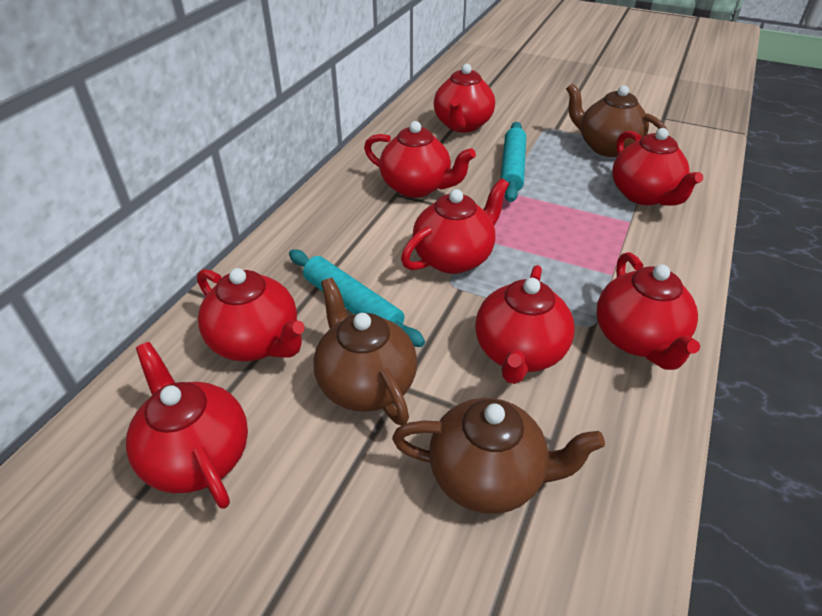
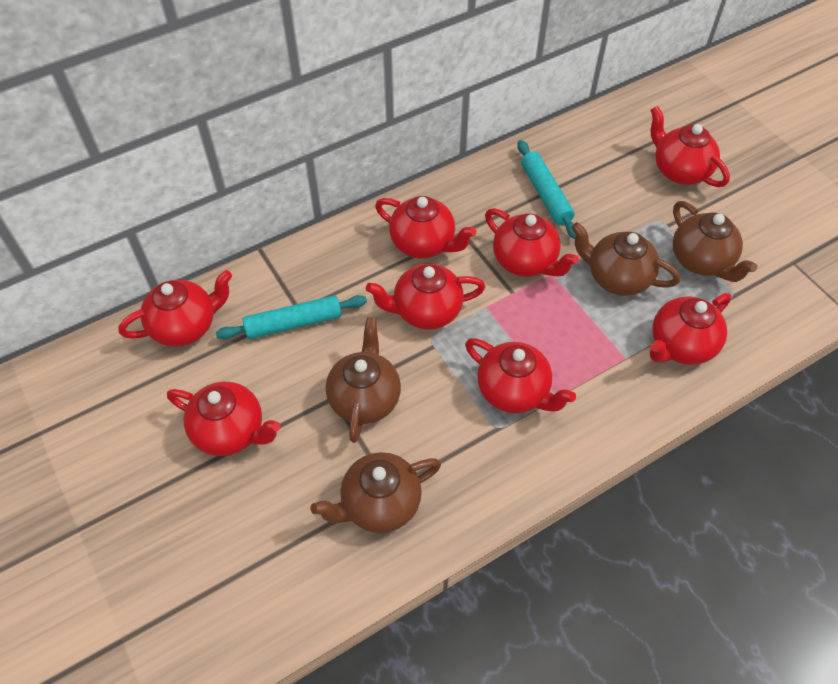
brown teapot: 3 -> 4

